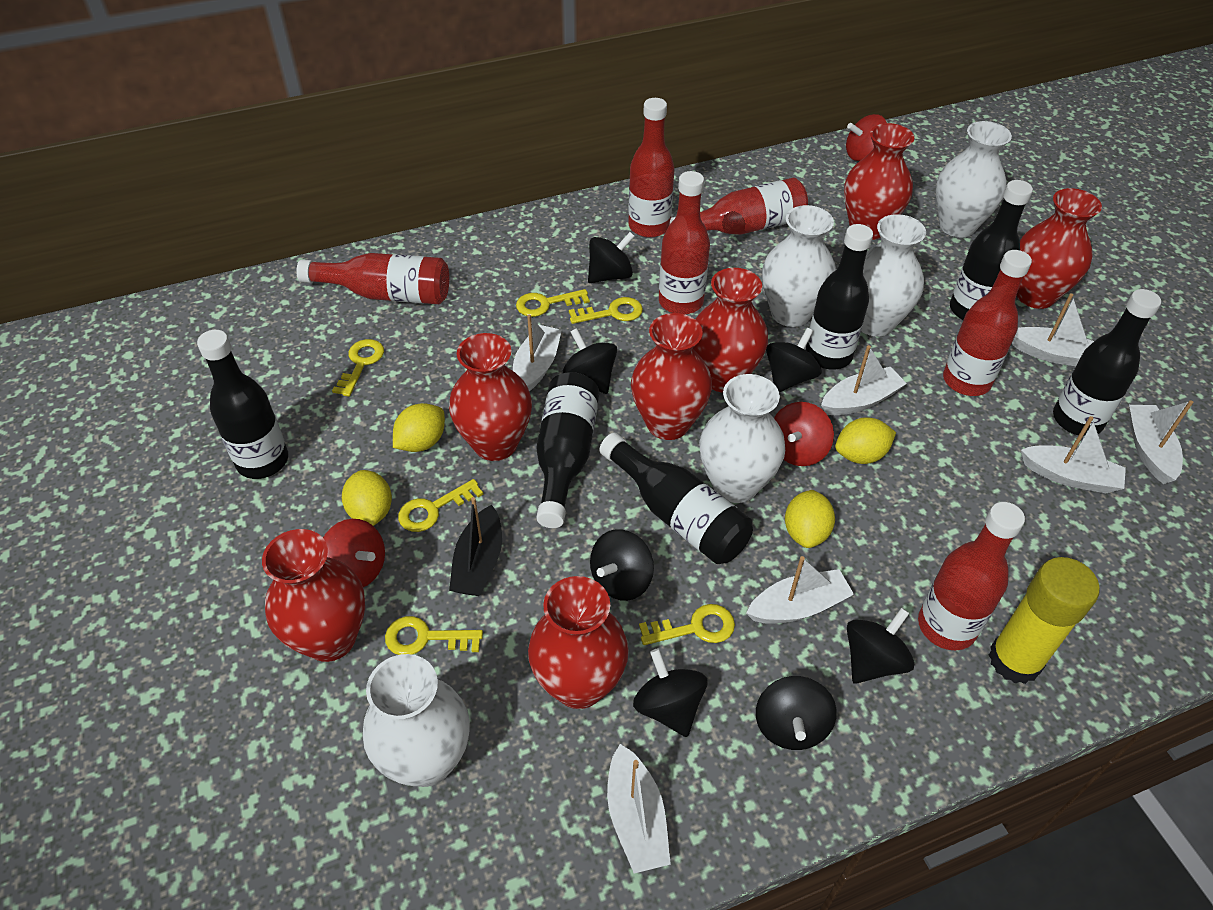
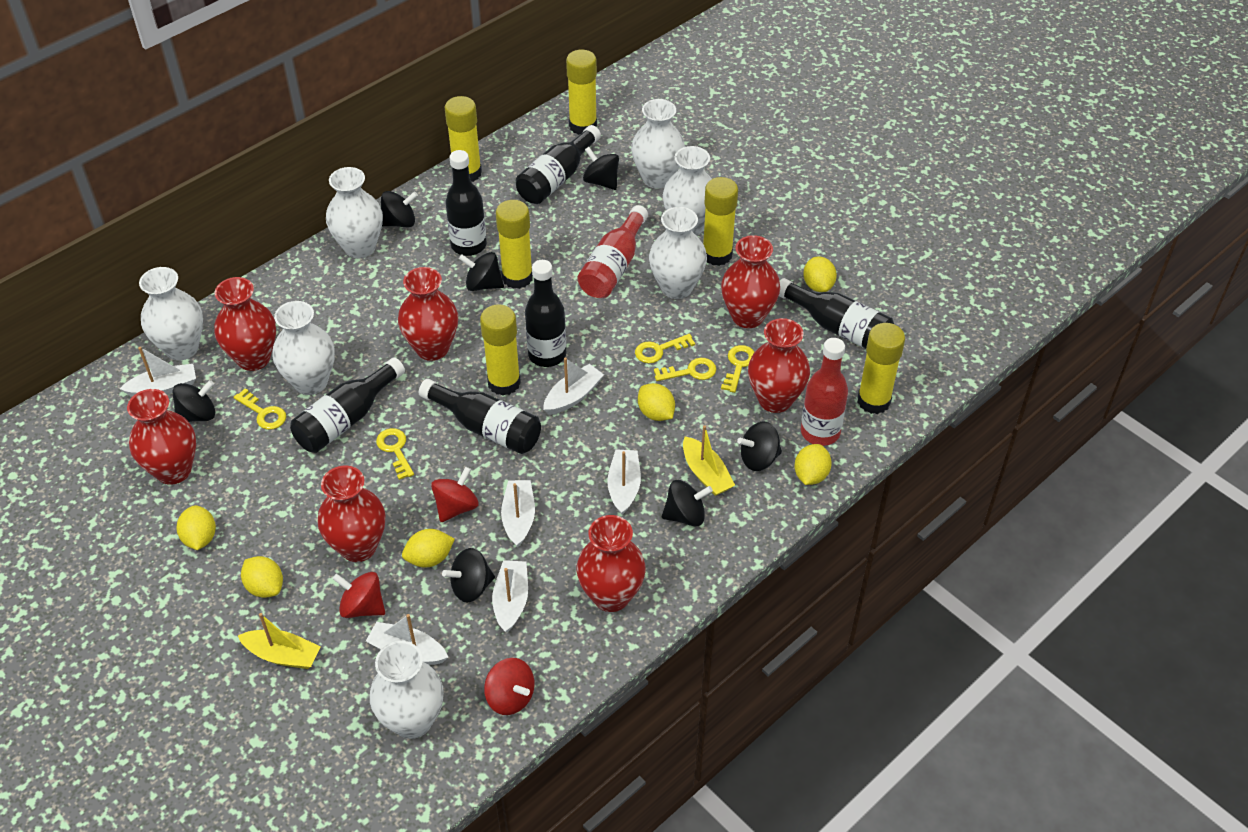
black boat: 1 -> 0
red bottle: 6 -> 2
white boat: 7 -> 6
white vase: 5 -> 7
yellow boat: 0 -> 2
yellow glue stick: 1 -> 6
yellow key: 6 -> 5
yellow lemon: 4 -> 6

